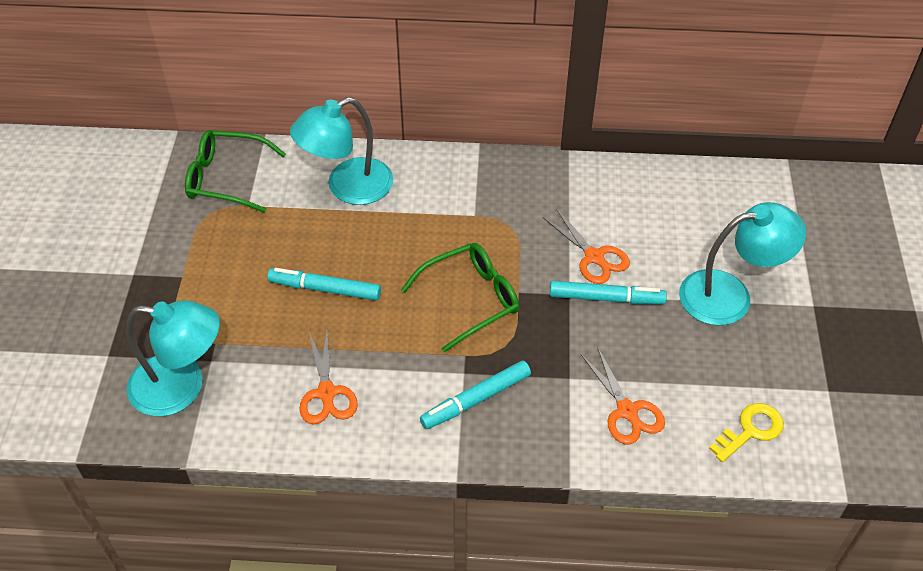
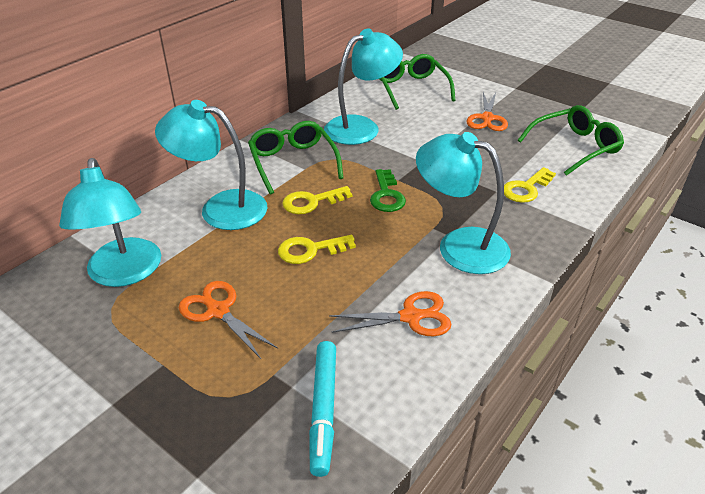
green glasses: 2 -> 3
green key: 0 -> 1
turquoise lamp: 3 -> 4
turquoise marker: 3 -> 1
yellow key: 1 -> 3

